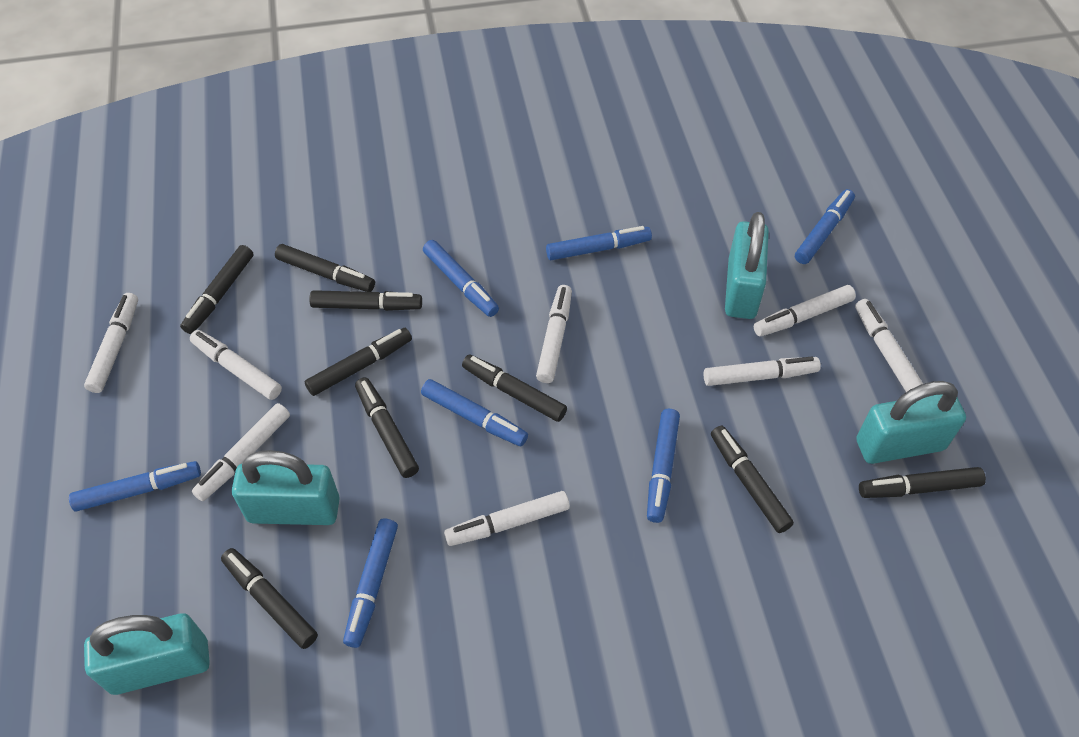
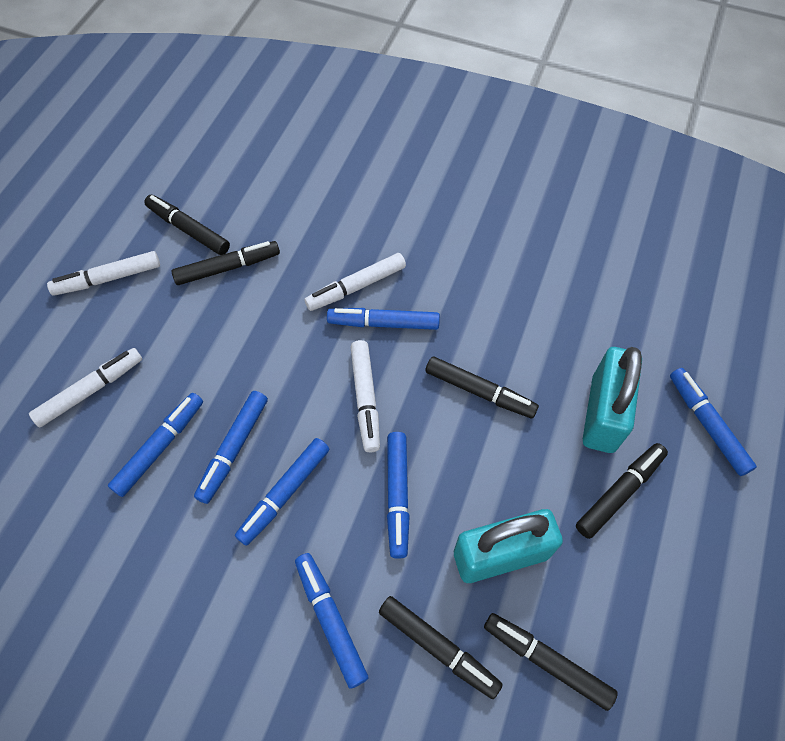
black marker: 9 -> 6
turquoise padlock: 4 -> 2
white marker: 8 -> 4

